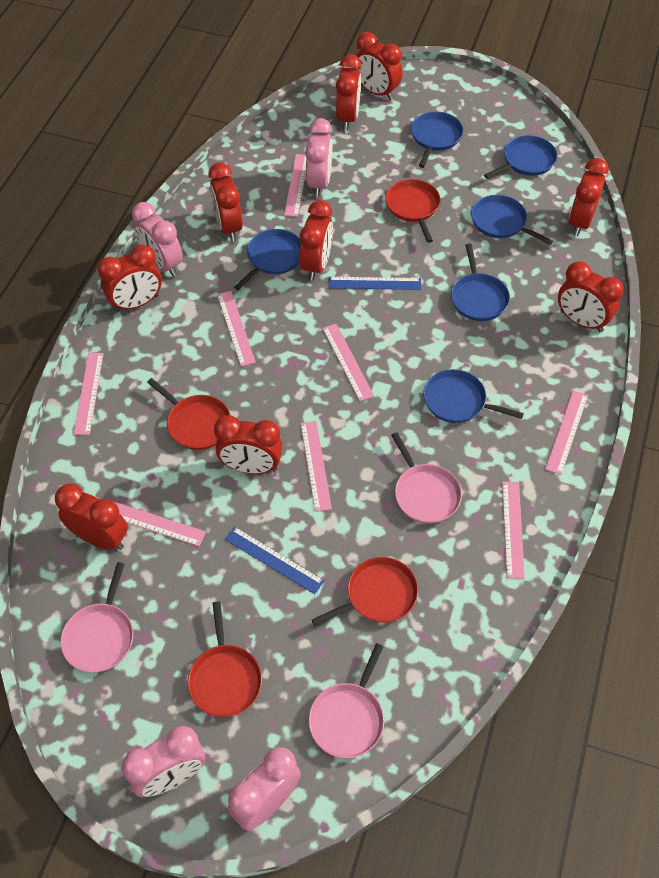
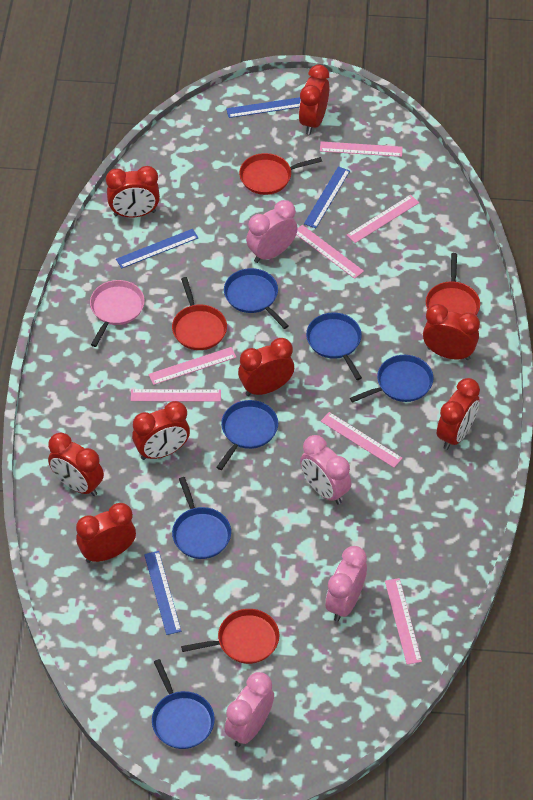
blue ruler: 2 -> 4
pink pan: 3 -> 1
pink ruler: 8 -> 7
red clock: 9 -> 8

